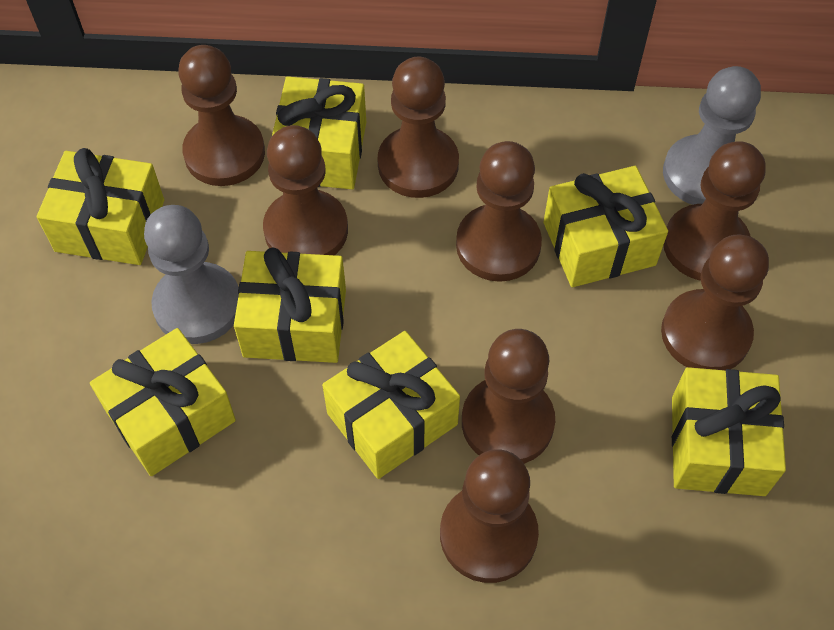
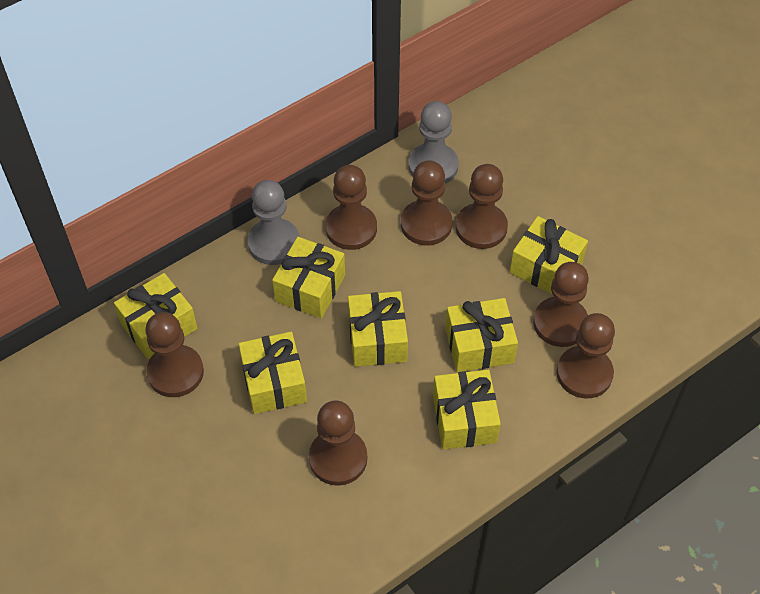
brown pawn: 8 -> 7

